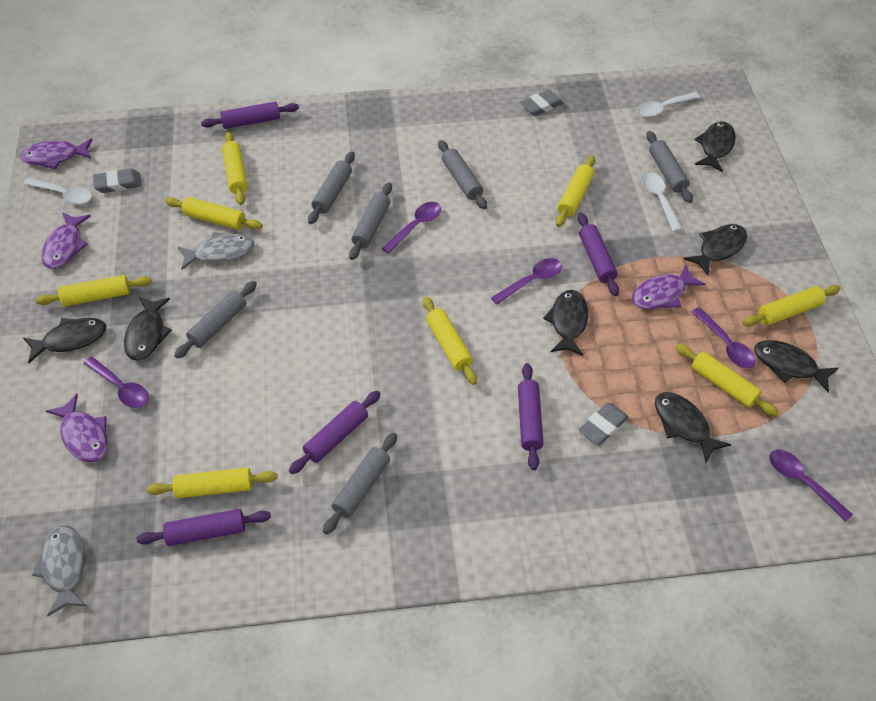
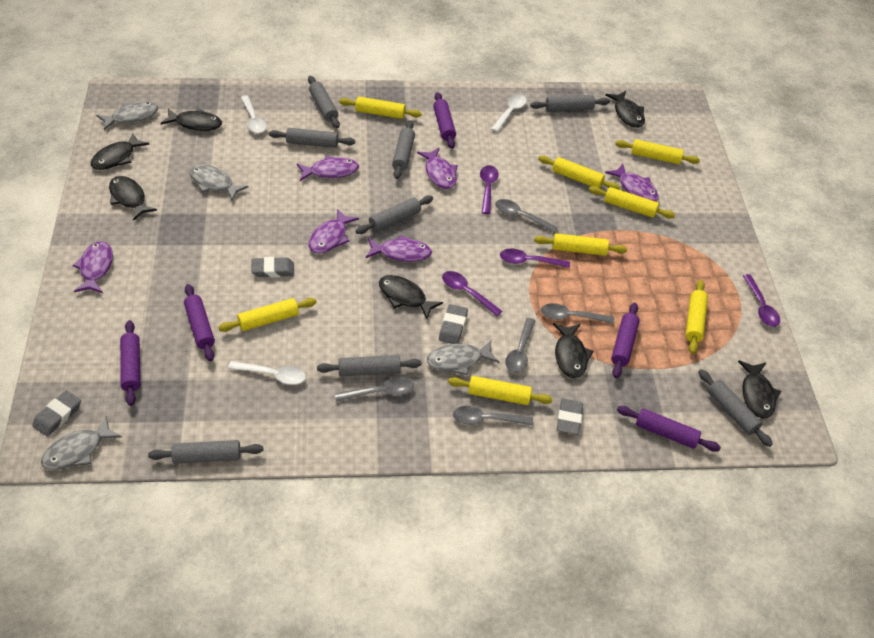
grey eraser: 3 -> 4
grey fish: 2 -> 4
grey rolling pin: 6 -> 8
grey spoon: 0 -> 5
purple fish: 4 -> 6
purple spoon: 5 -> 4

